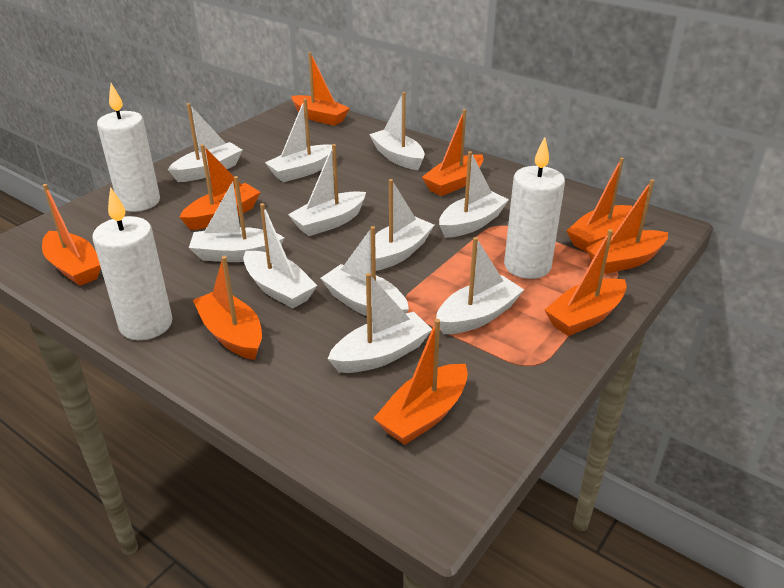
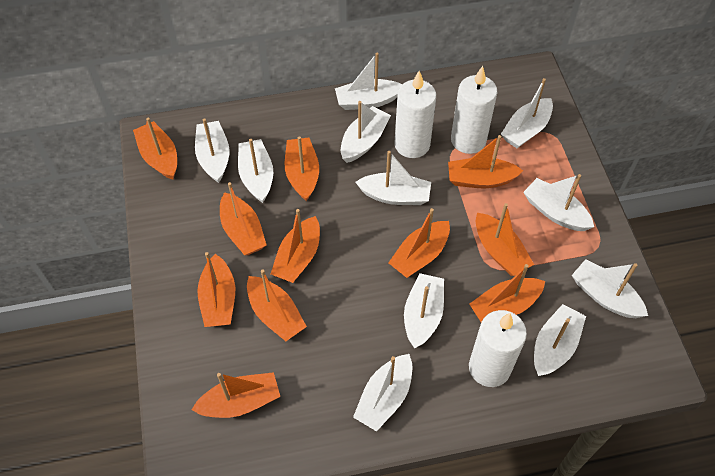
orange boat: 9 -> 11

